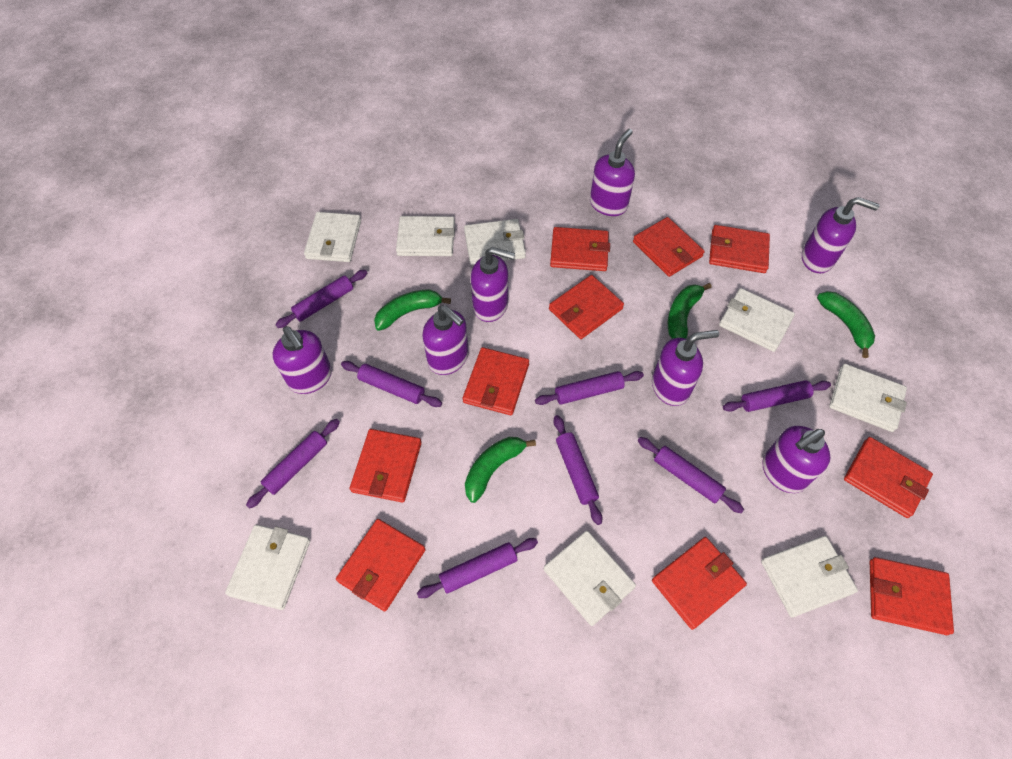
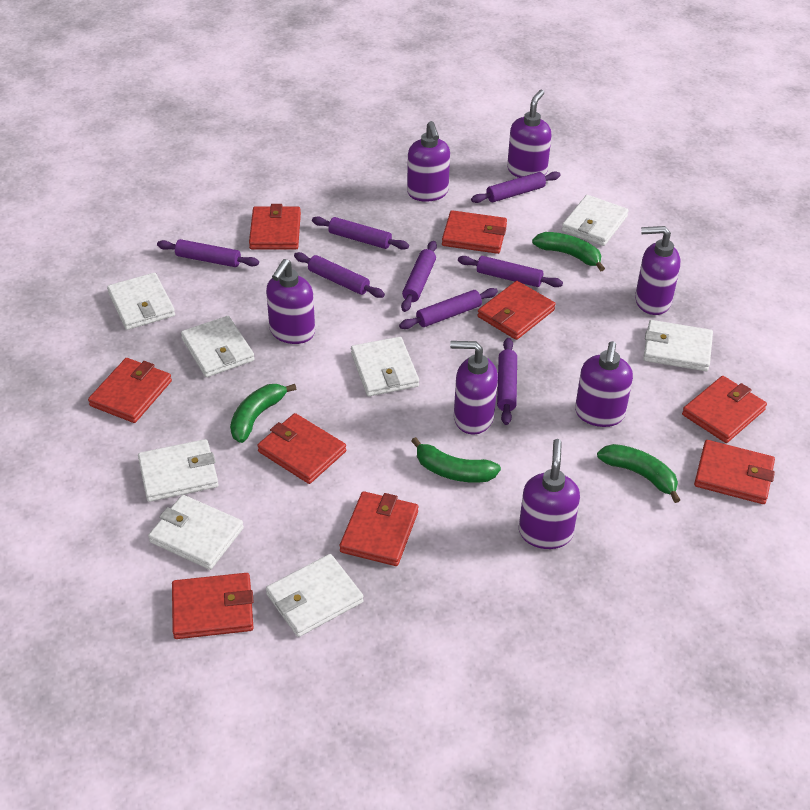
red wallet: 10 -> 9

